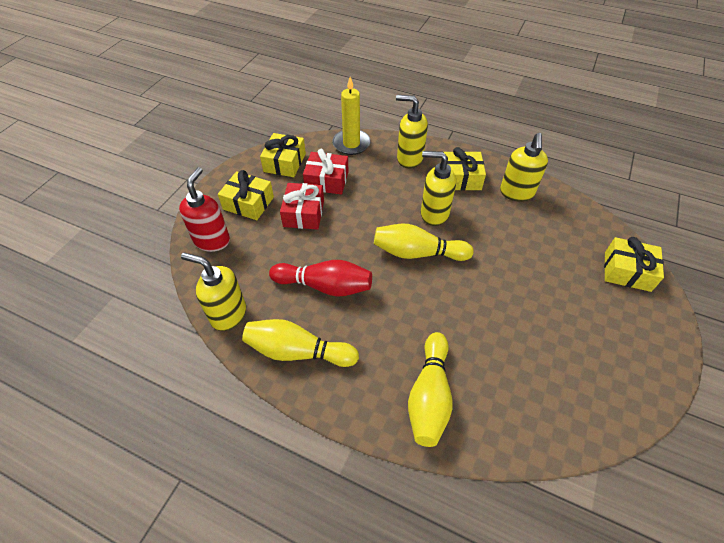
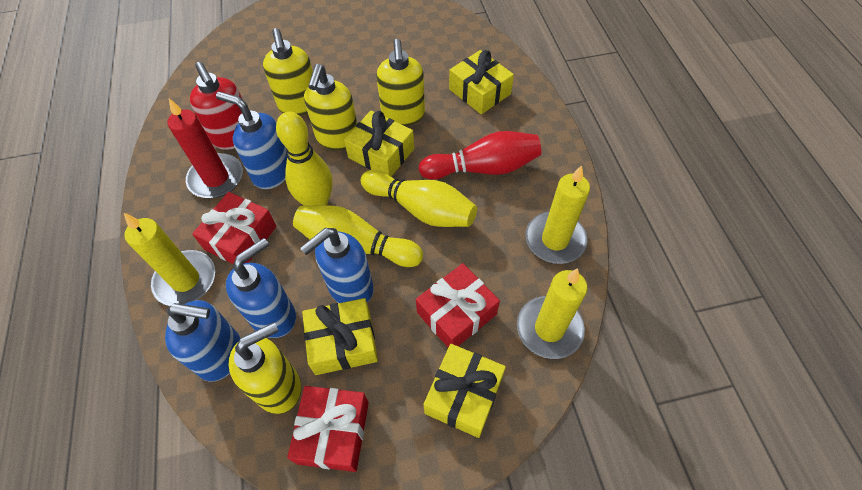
blue soap dispenser: 0 -> 4
red candle: 0 -> 1
red gift: 2 -> 3
yellow candle: 1 -> 3

